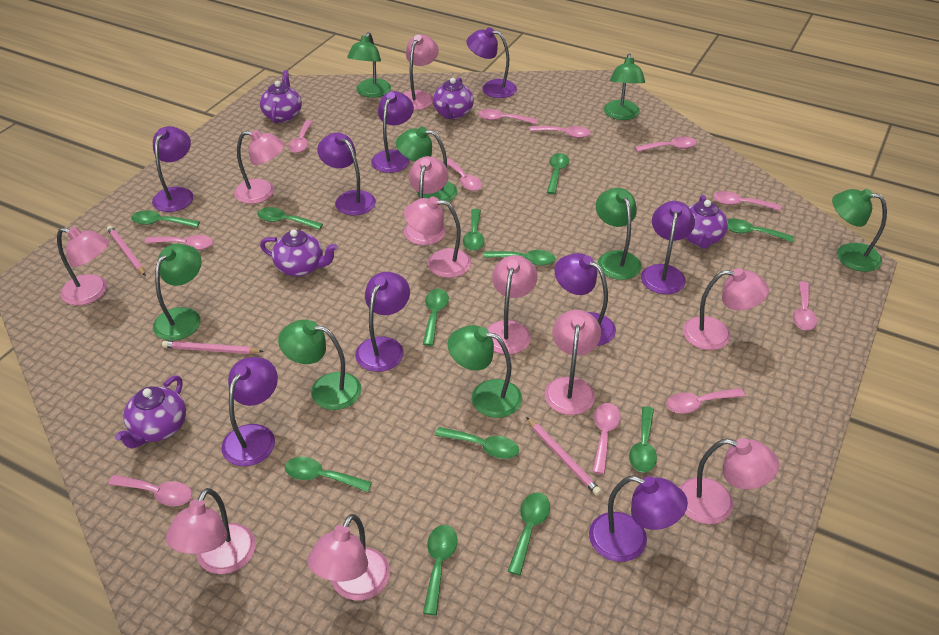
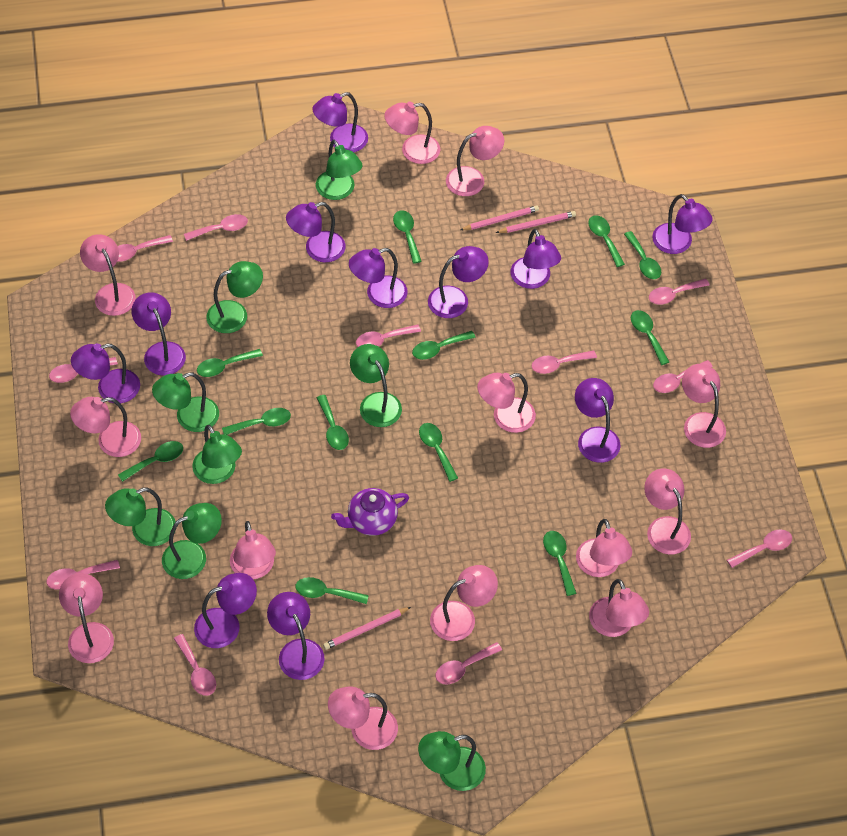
pink lamp: 11 -> 13
purple lamp: 9 -> 11
purple teapot: 5 -> 1

